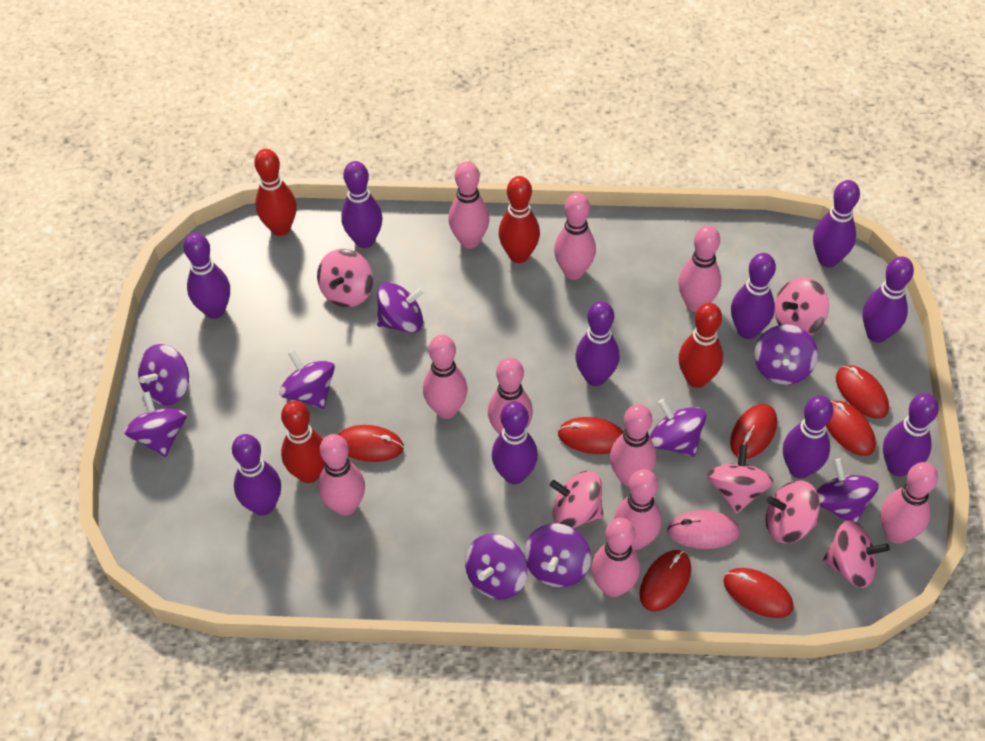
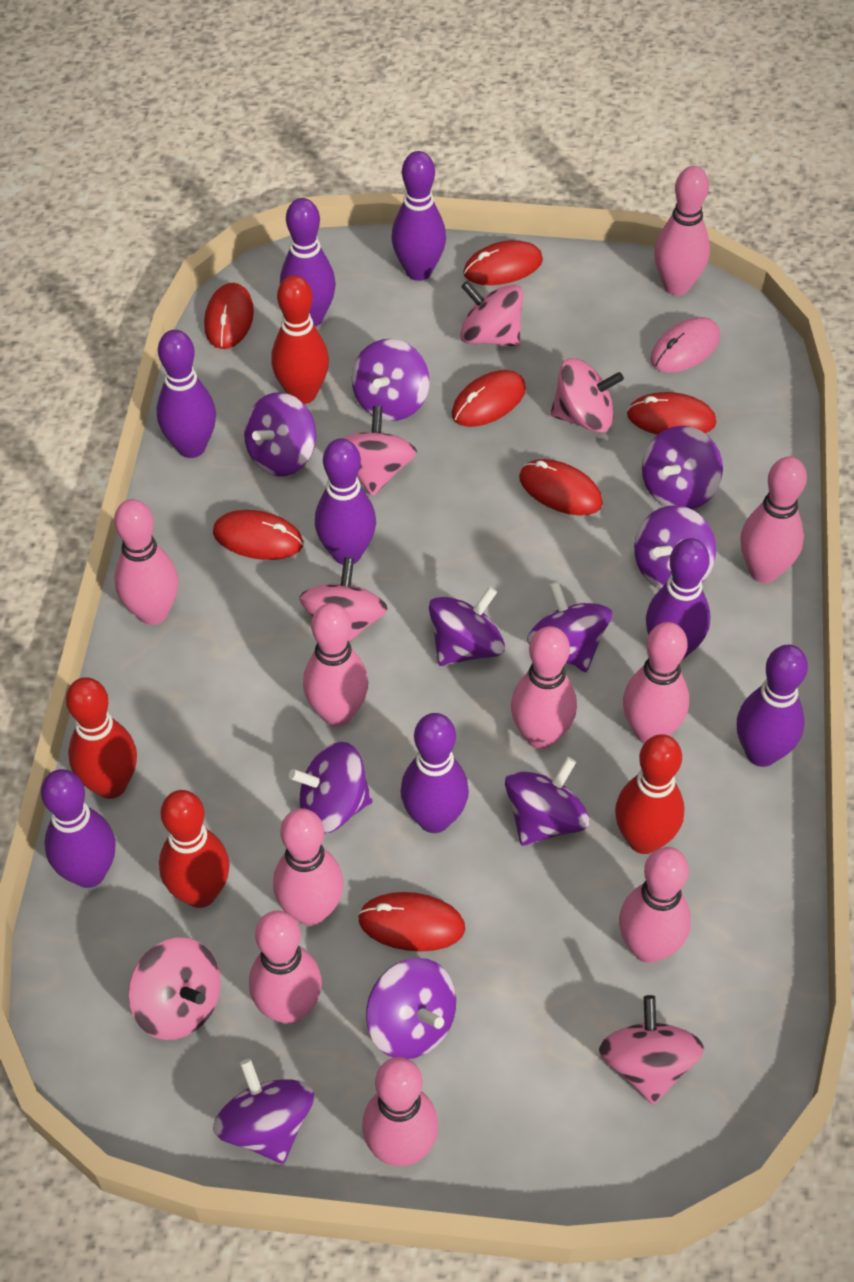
purple bowling pin: 10 -> 8
purple spinning top: 9 -> 10

